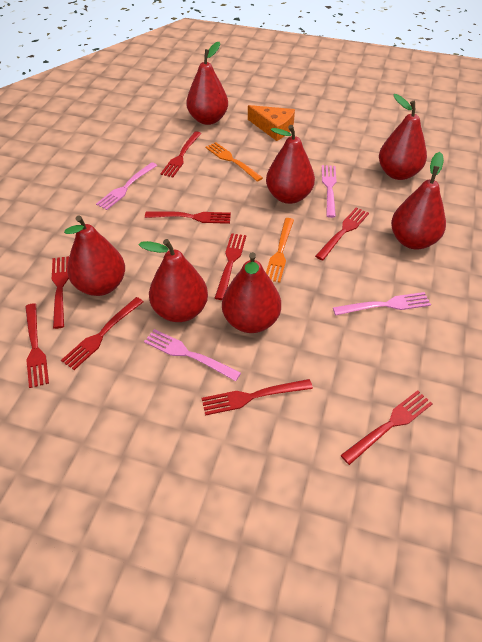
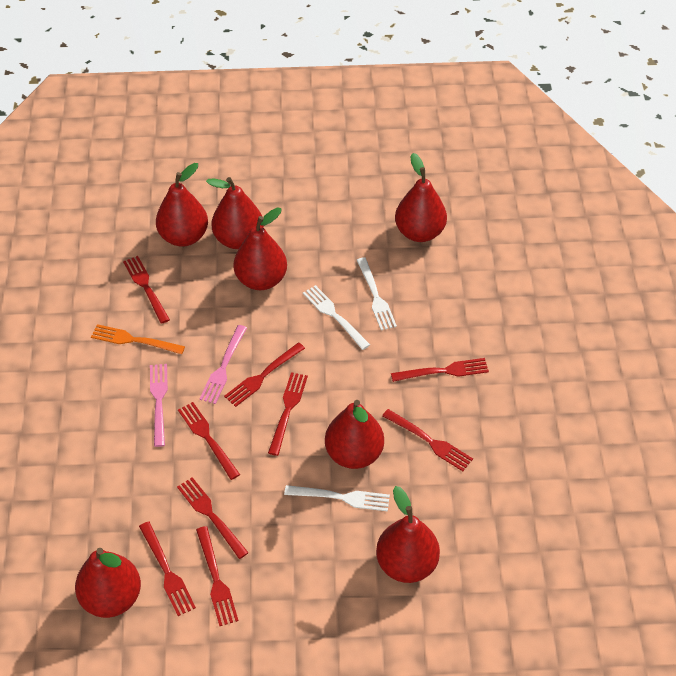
orange cheese: 1 -> 0
orange fork: 2 -> 1
pink fork: 4 -> 2
white fork: 0 -> 3

